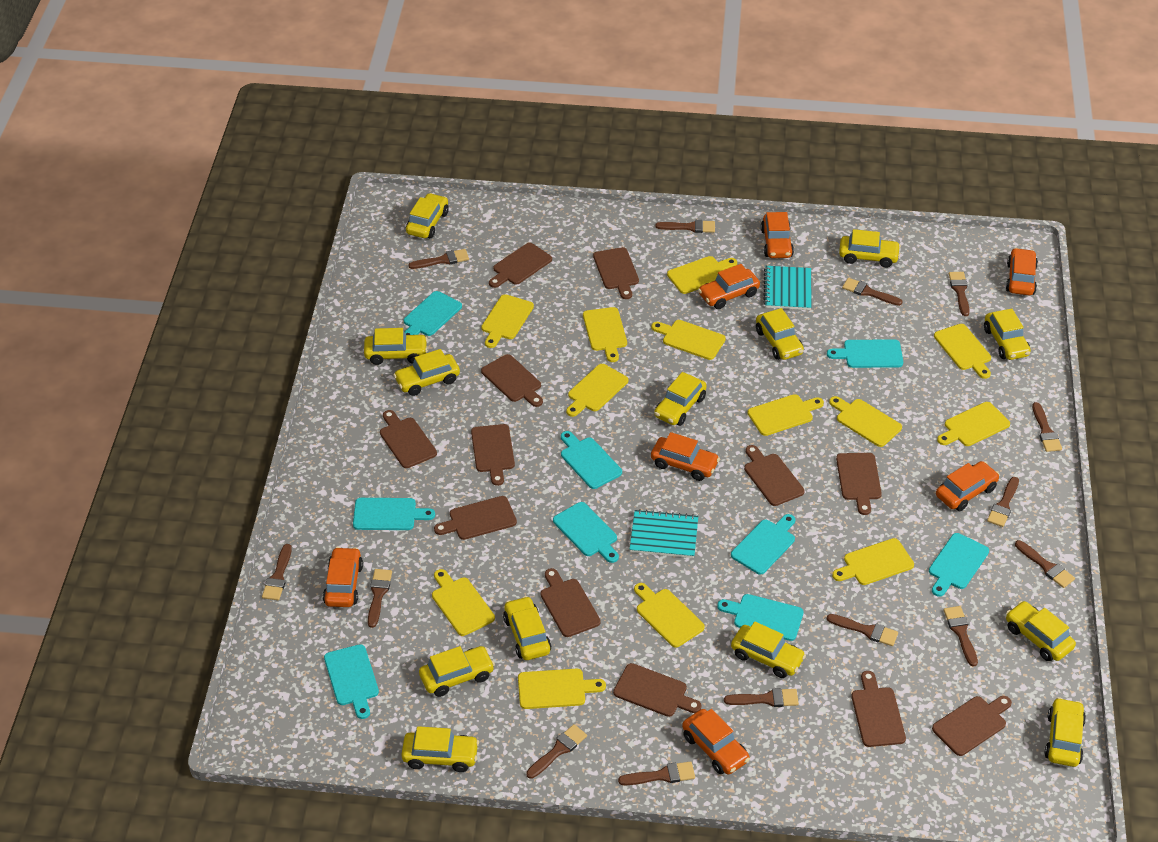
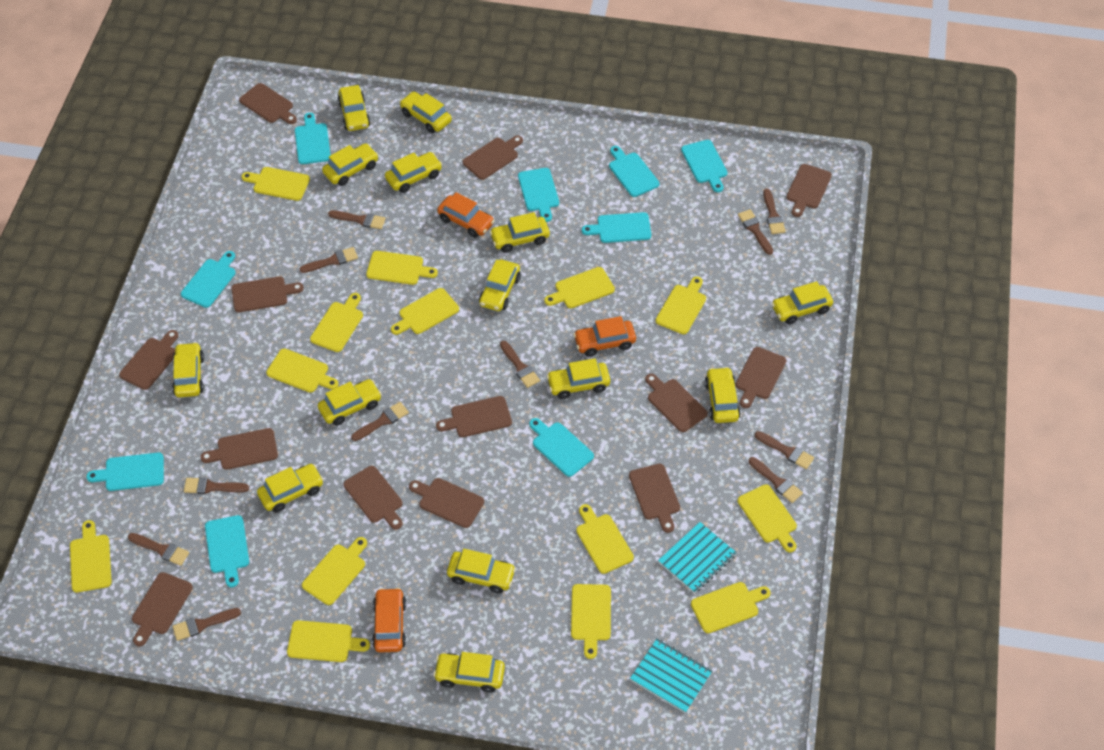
brown brush: 14 -> 11
brown cutting board: 12 -> 13
orange car: 7 -> 3
yellow car: 13 -> 14
yellow cutting board: 13 -> 14

